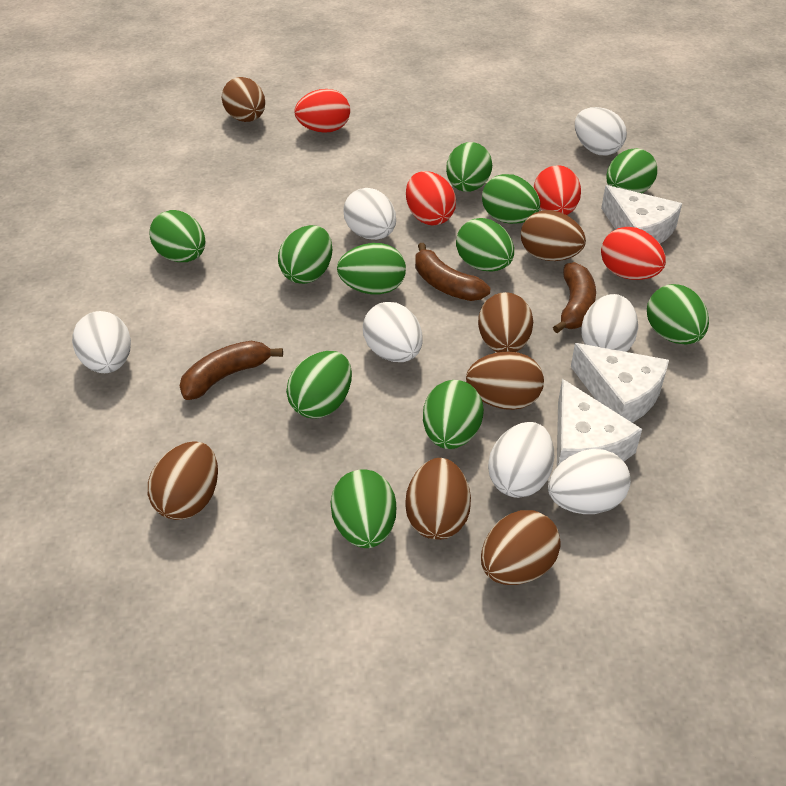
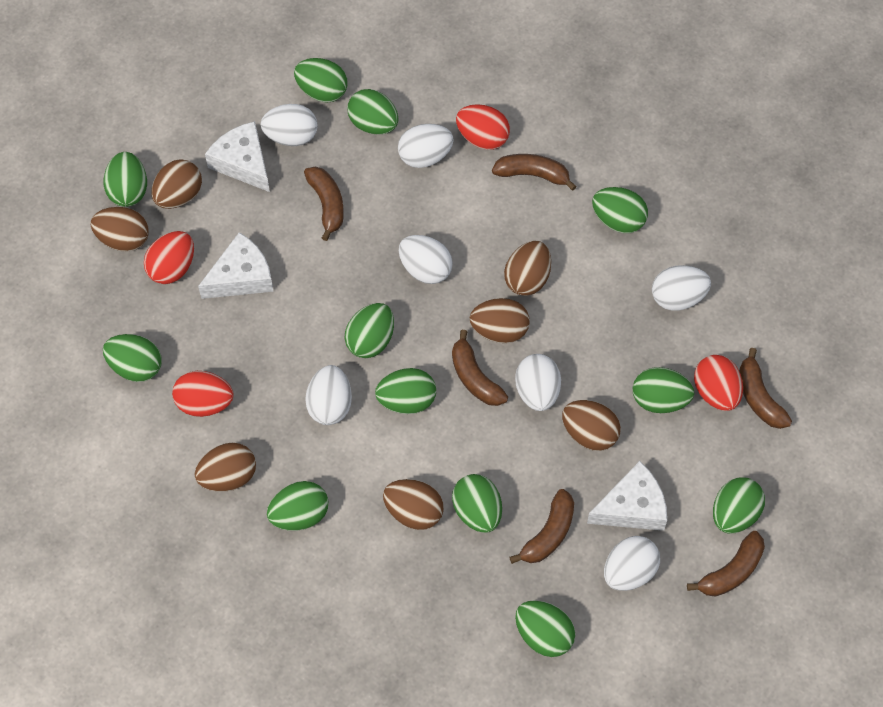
brown banana: 3 -> 6
green egg: 11 -> 12

